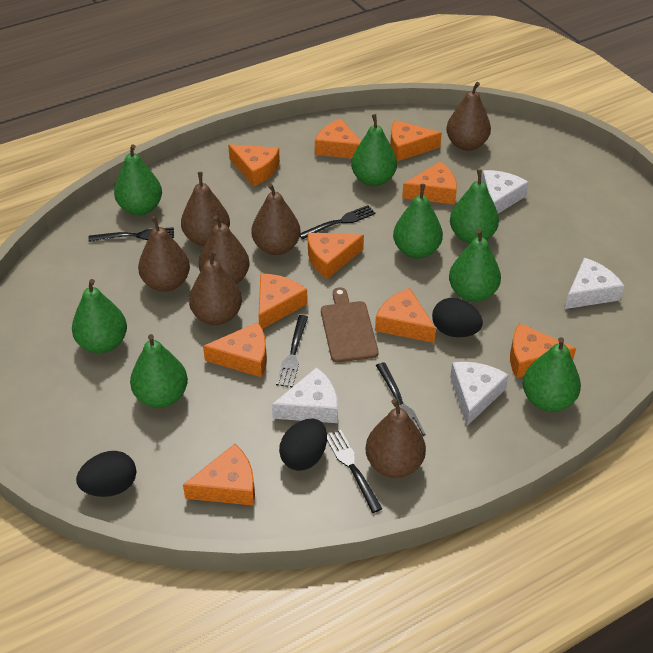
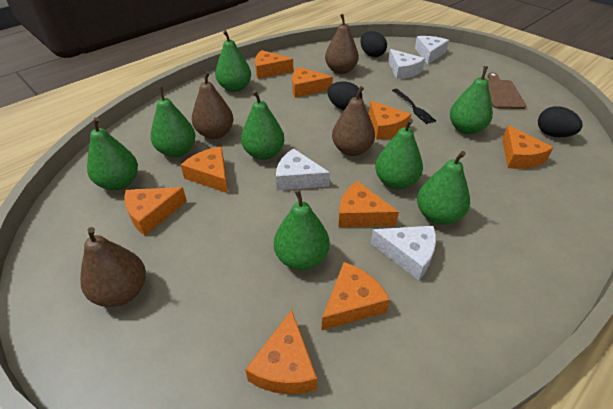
black fork: 5 -> 1
brown pear: 7 -> 4
orange cheese: 10 -> 9

